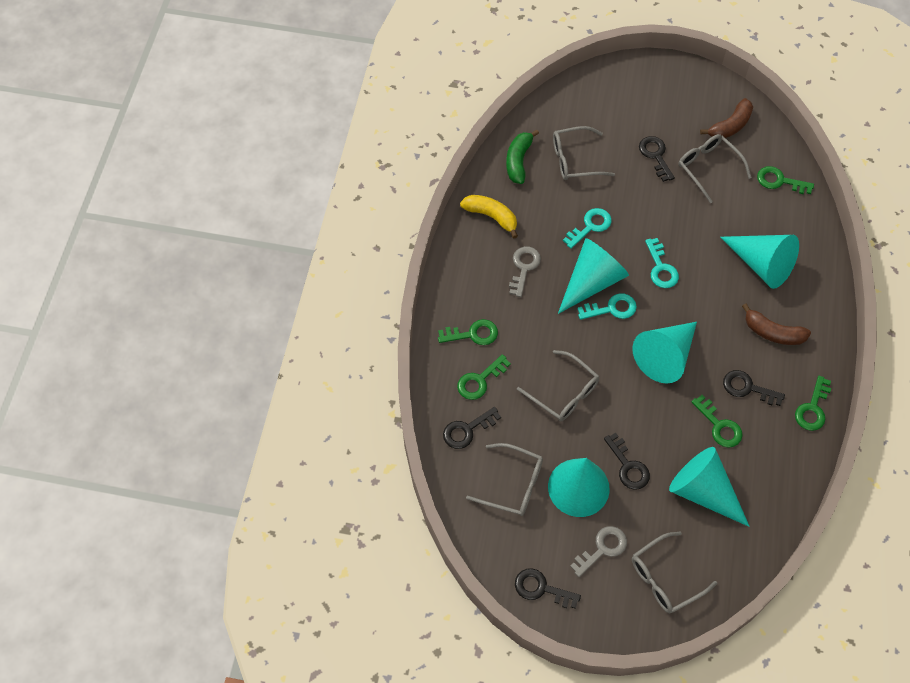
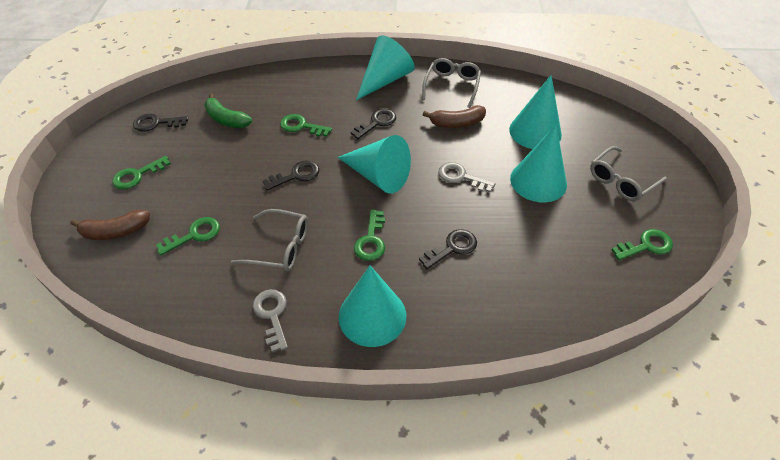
black key: 5 -> 4
grey glasses: 5 -> 3
turquoise key: 3 -> 0
yellow banana: 1 -> 0

